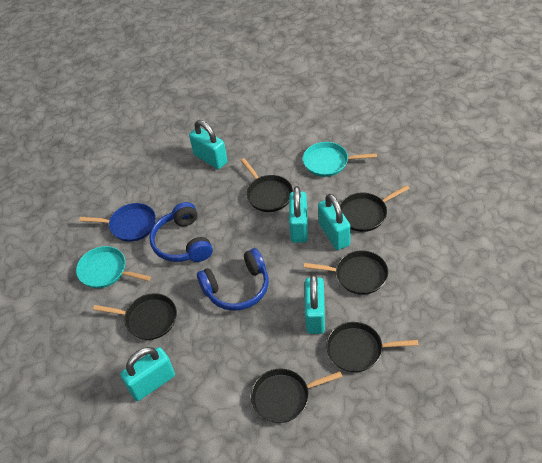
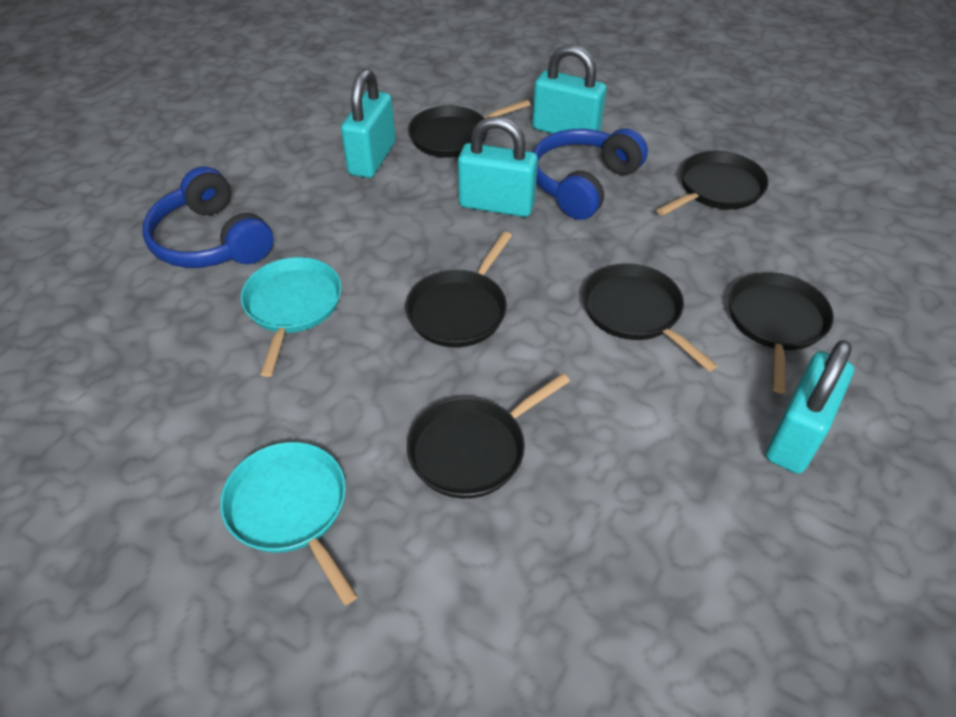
blue pan: 1 -> 0
turquoise padlock: 5 -> 4

